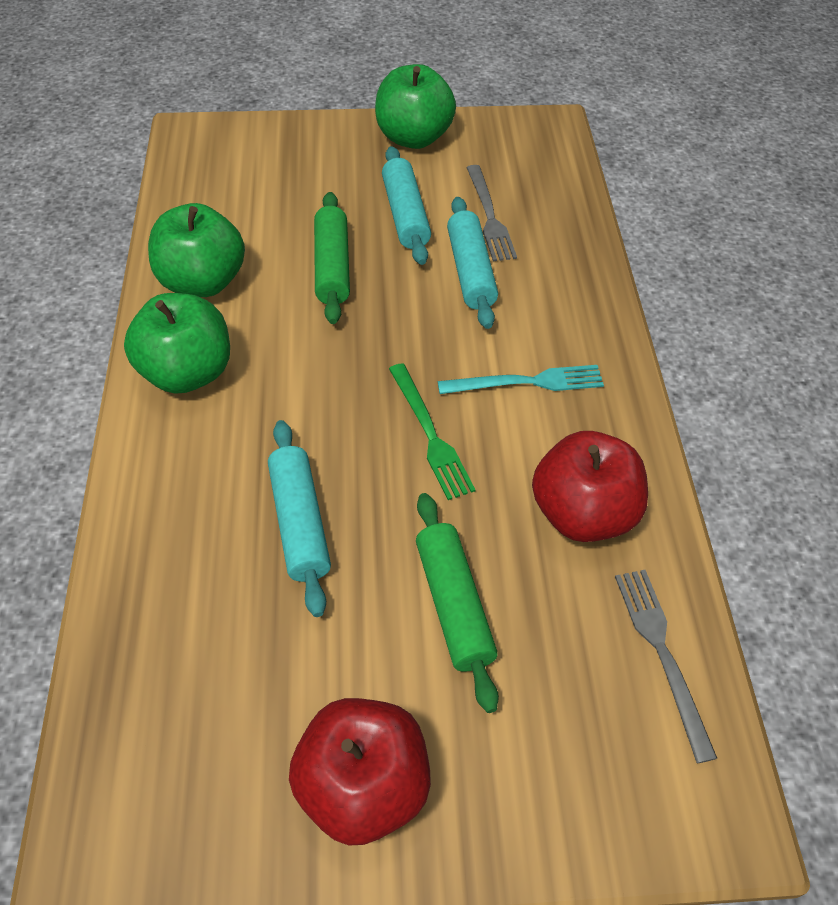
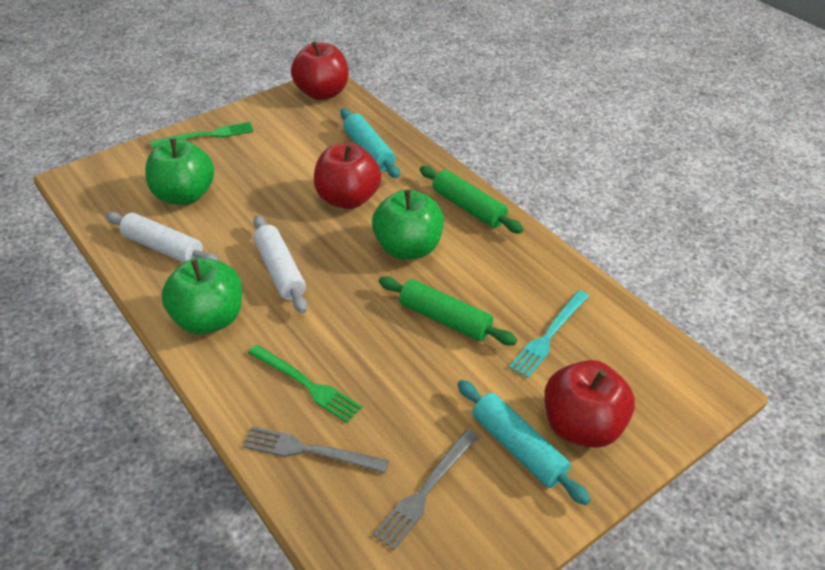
green fork: 1 -> 2
red apple: 2 -> 3
turquoise rolling pin: 3 -> 2
white rolling pin: 0 -> 2

